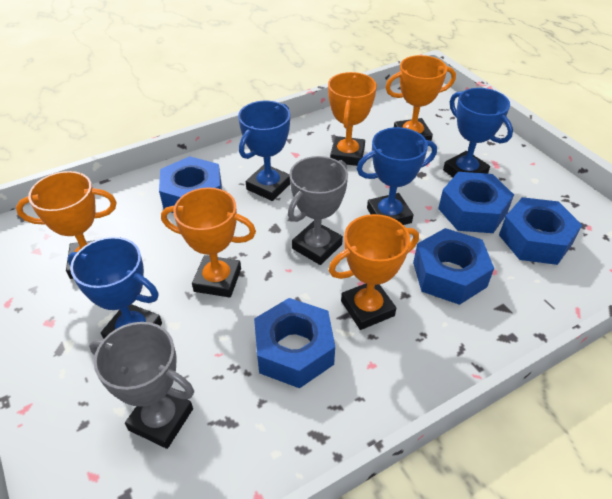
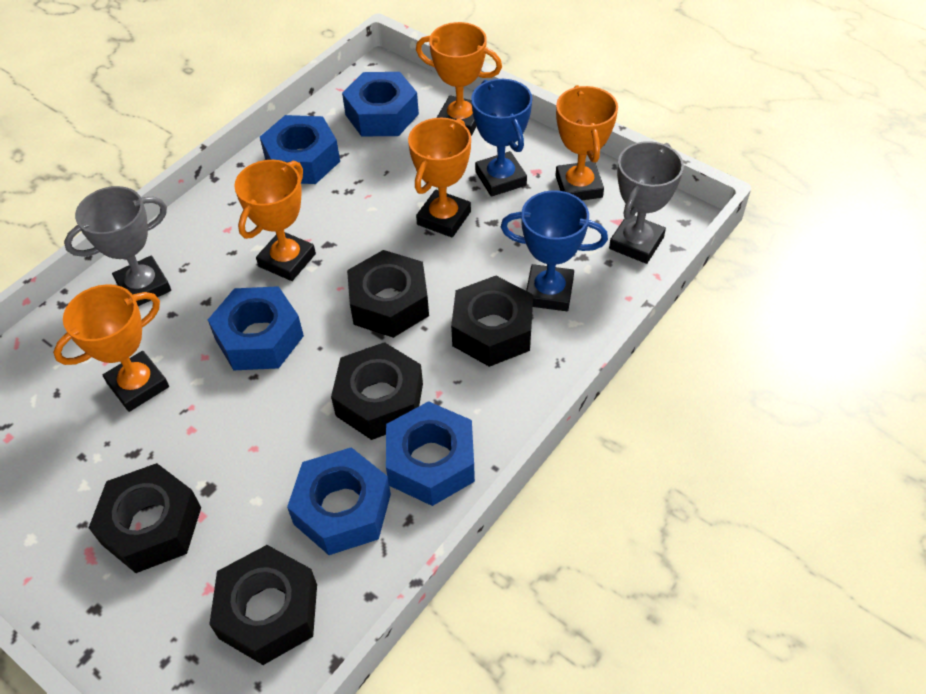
black nut: 0 -> 5
blue trophy: 4 -> 2

